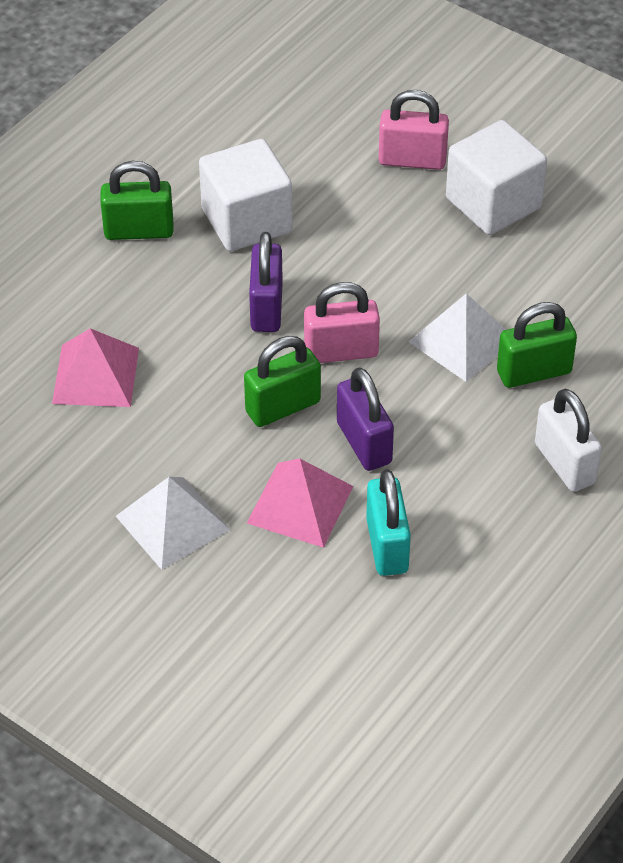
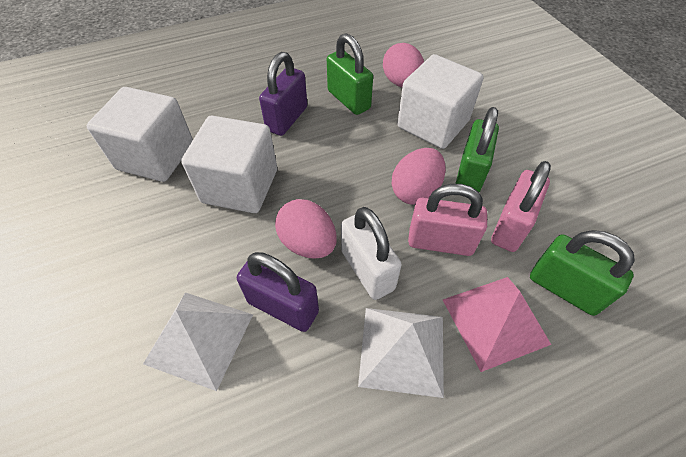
pink egg: 0 -> 3
pink pyramid: 2 -> 1
turquoise padlock: 1 -> 0
white cube: 2 -> 3

